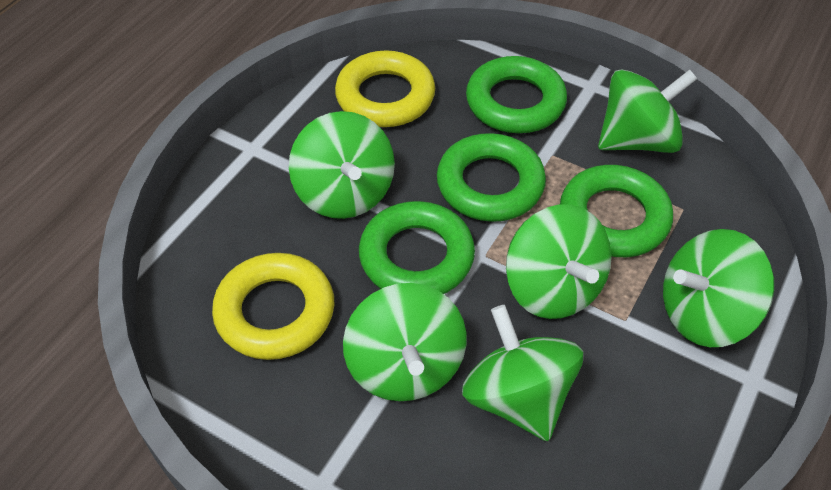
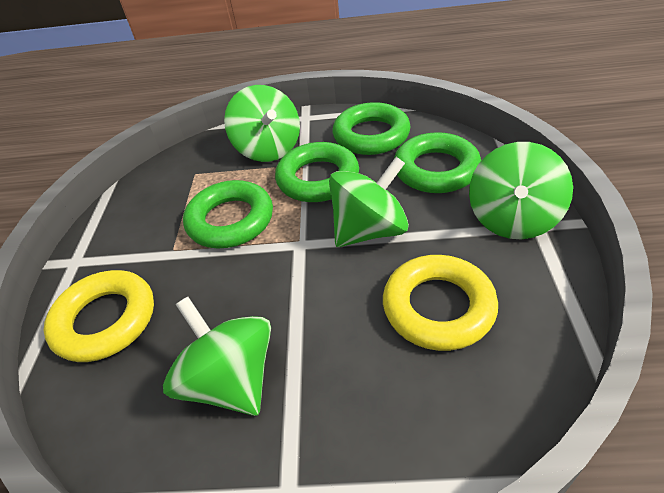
green spinning top: 6 -> 4

